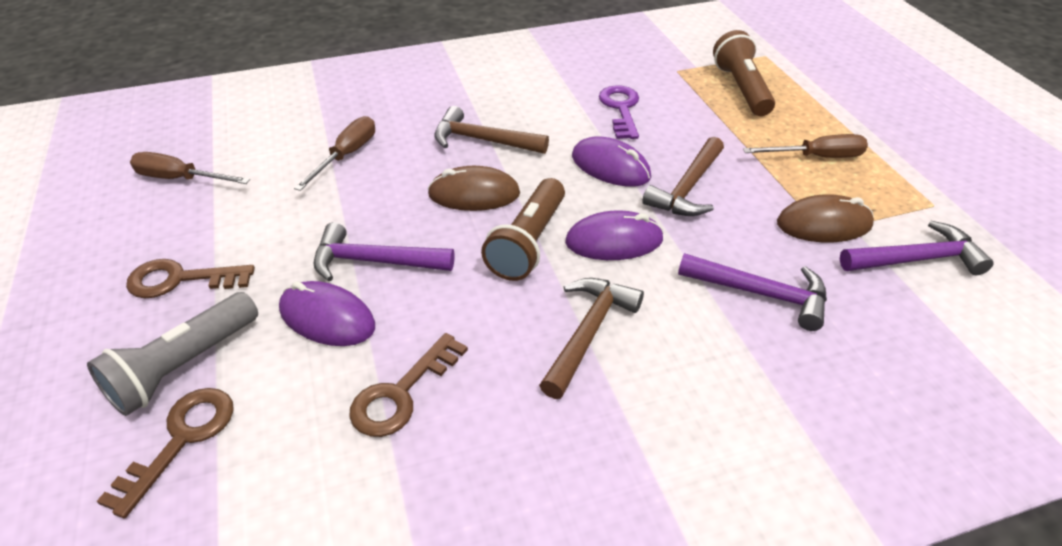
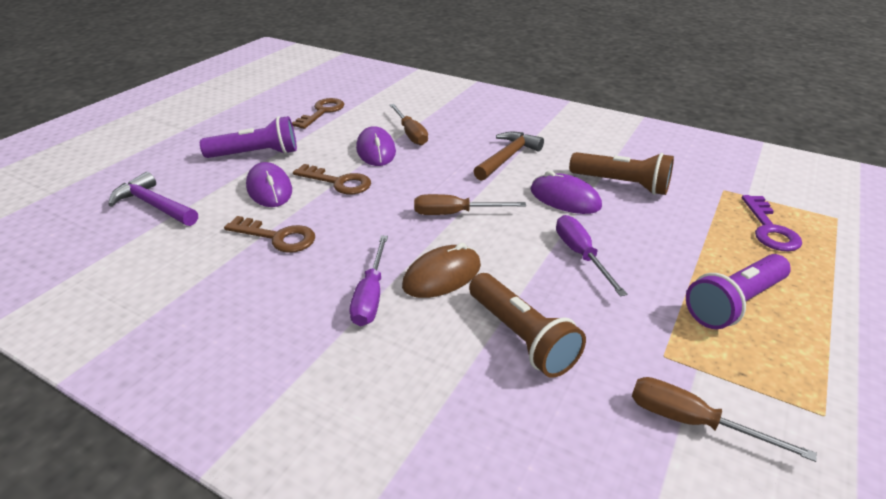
brown hammer: 3 -> 1
brown mouse: 2 -> 1
grey flashlight: 1 -> 0
purple flashlight: 0 -> 2
purple hammer: 3 -> 1
purple screwdriver: 0 -> 2

